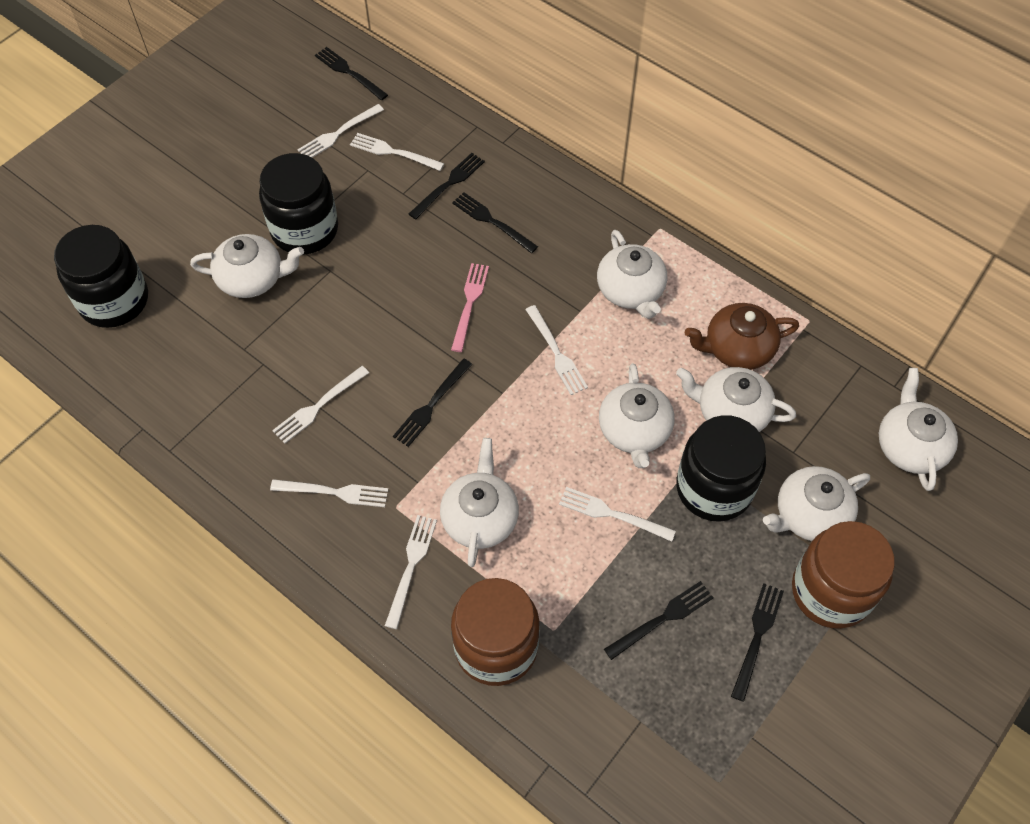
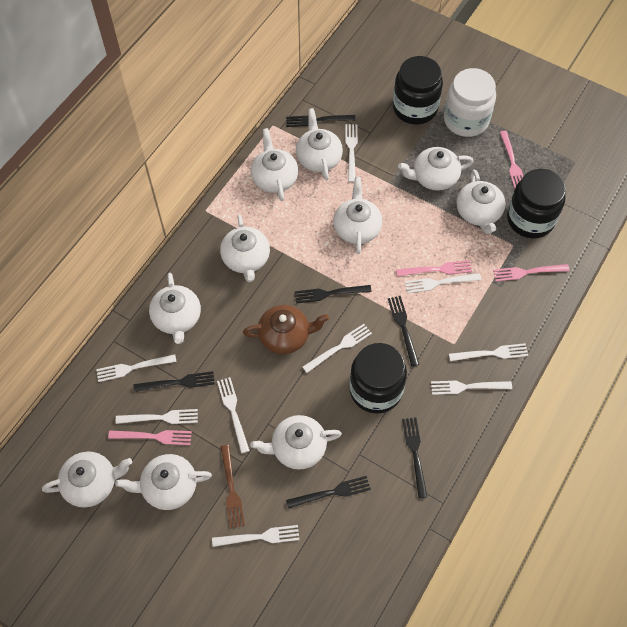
brown fork: 0 -> 1
brown jar: 2 -> 0
pink fork: 1 -> 4
white fork: 7 -> 9
white jar: 0 -> 1
white teapot: 7 -> 10

